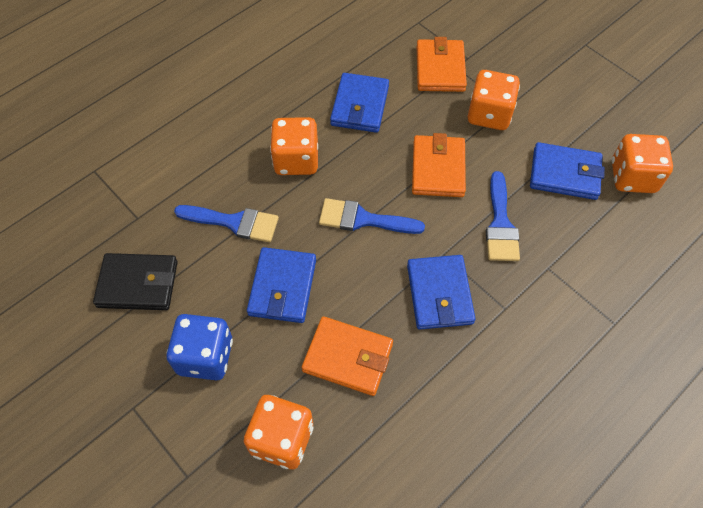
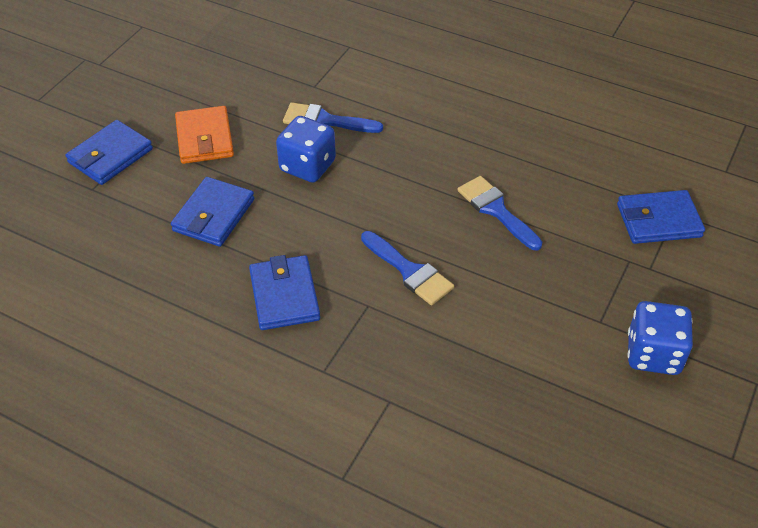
black wallet: 1 -> 0
blue dice: 1 -> 2
orange dice: 4 -> 0
orange wallet: 3 -> 1

